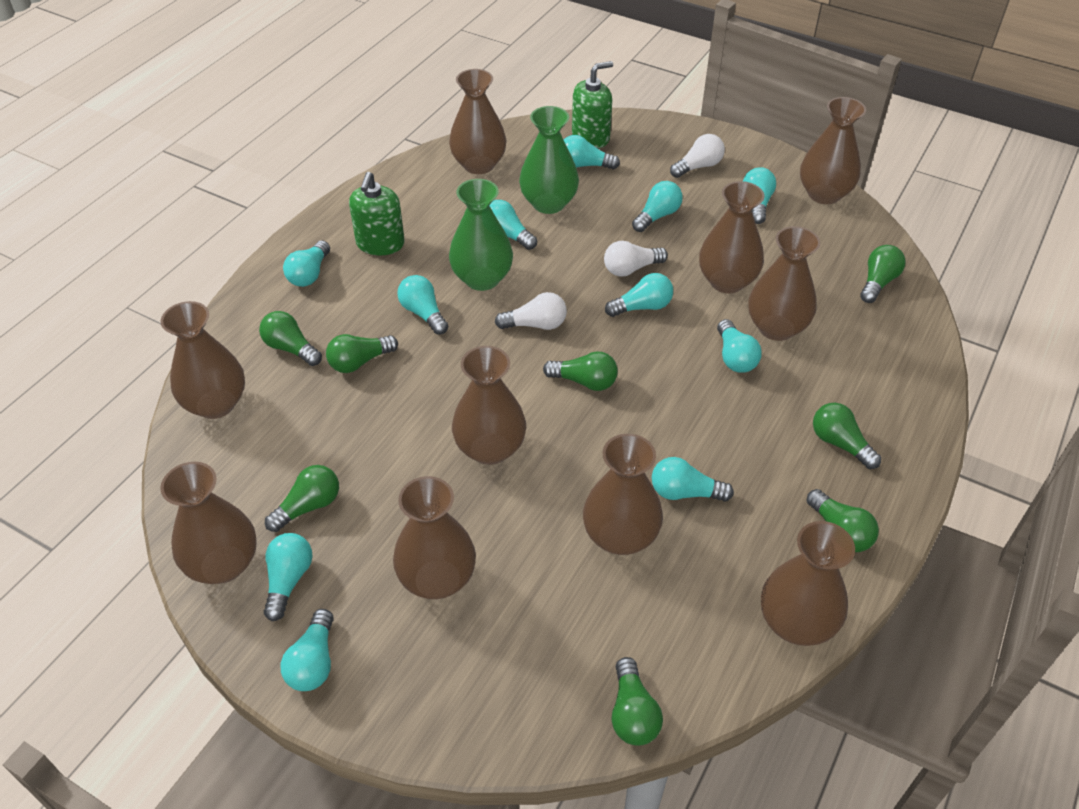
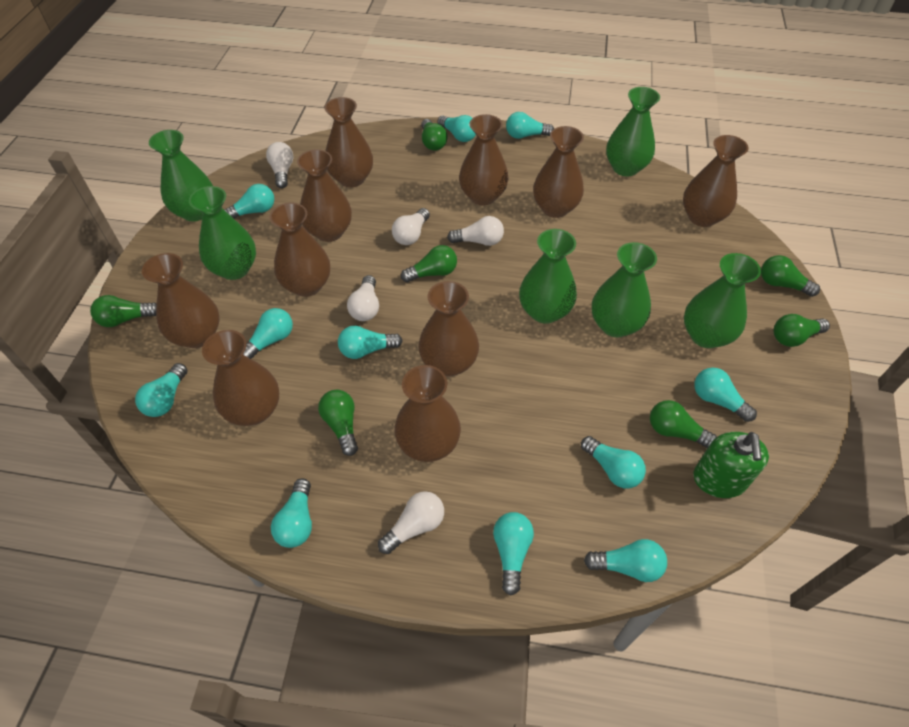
green light bulb: 8 -> 7
green soap dispenser: 2 -> 1
green vase: 2 -> 6
white light bulb: 3 -> 5

